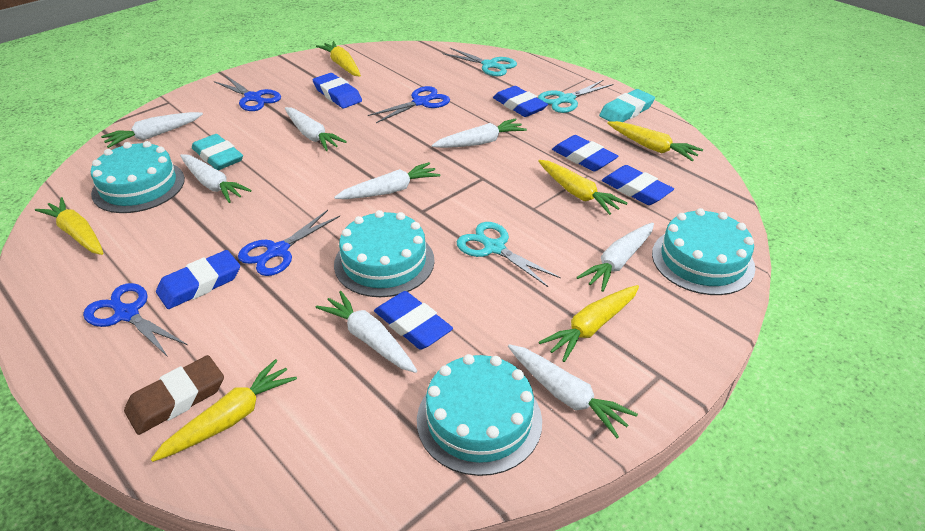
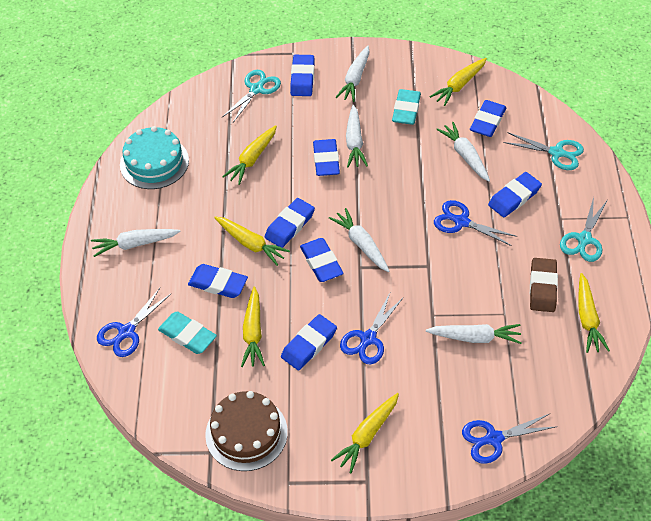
blue eraser: 6 -> 8
brown cake: 0 -> 1
turquoise cake: 4 -> 1
white carrot: 8 -> 6

